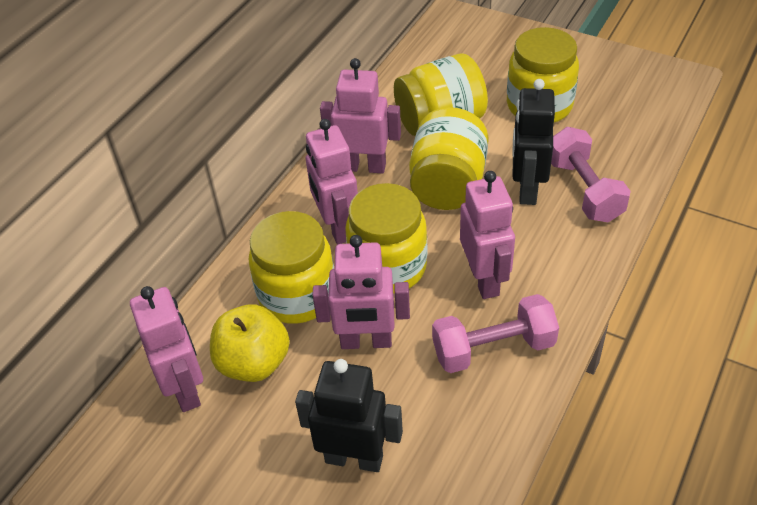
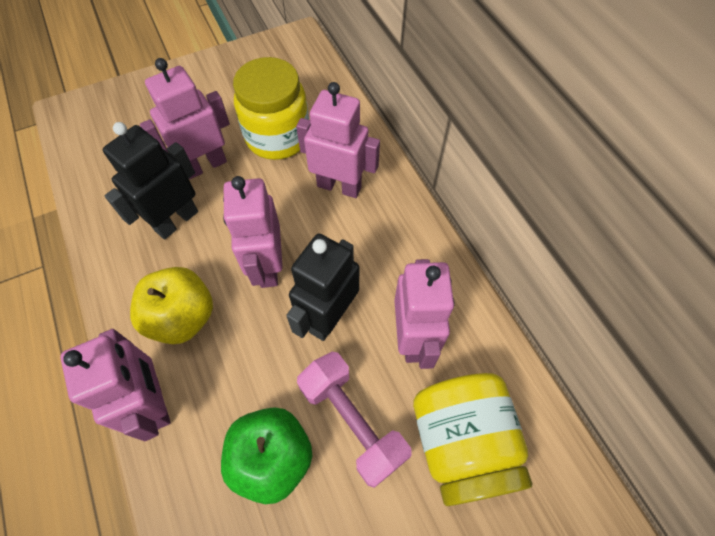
green apple: 0 -> 1
pink dumbbell: 2 -> 1
yellow jar: 5 -> 2

